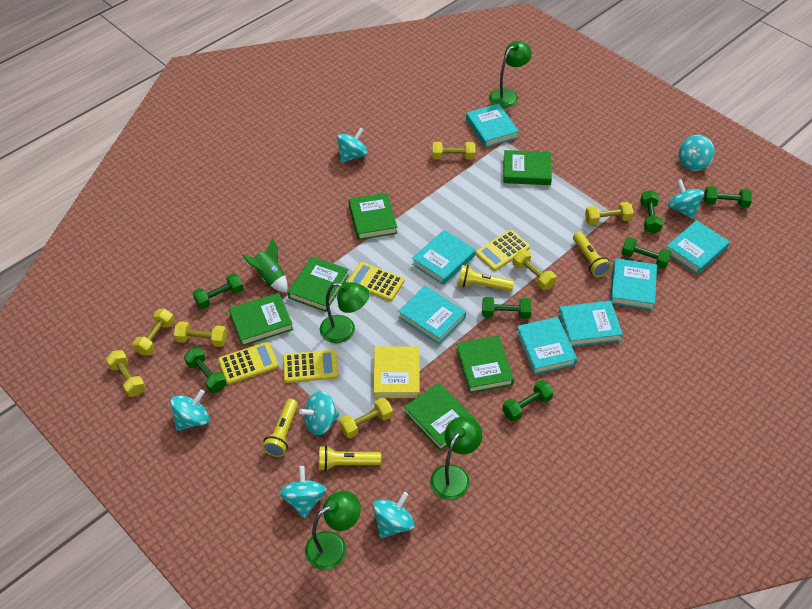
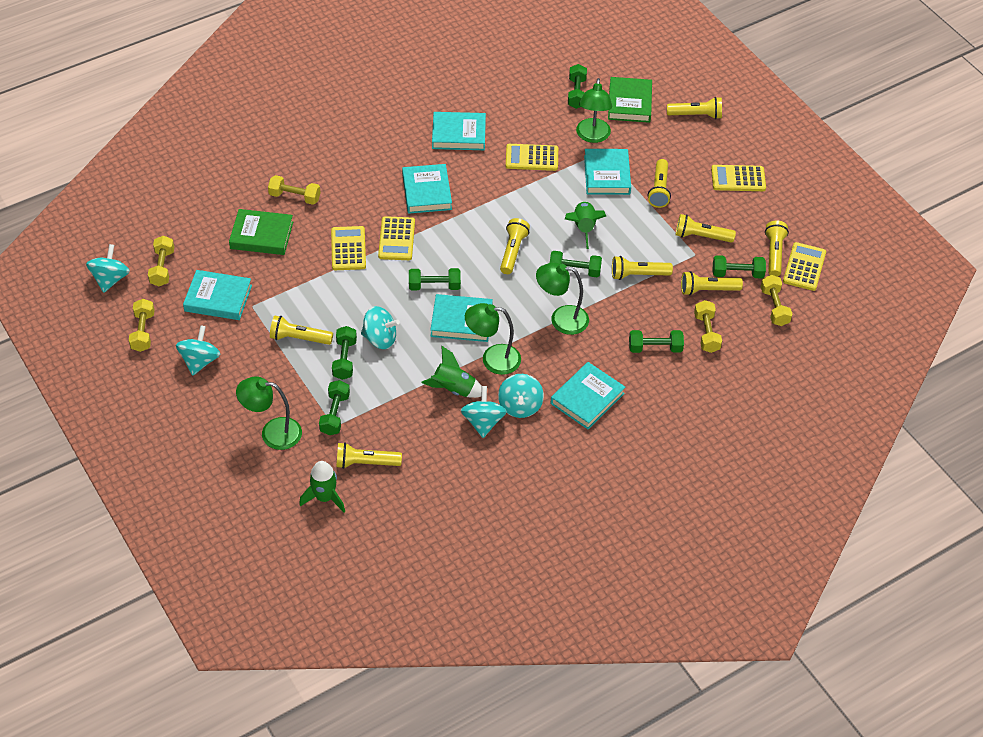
green book: 6 -> 2
green rocket: 1 -> 3
turquoise book: 7 -> 6
turquoise spinning top: 7 -> 5
yellow book: 1 -> 0
yellow calculator: 4 -> 5
yellow dumbbell: 7 -> 5
yellow flashlight: 4 -> 9

